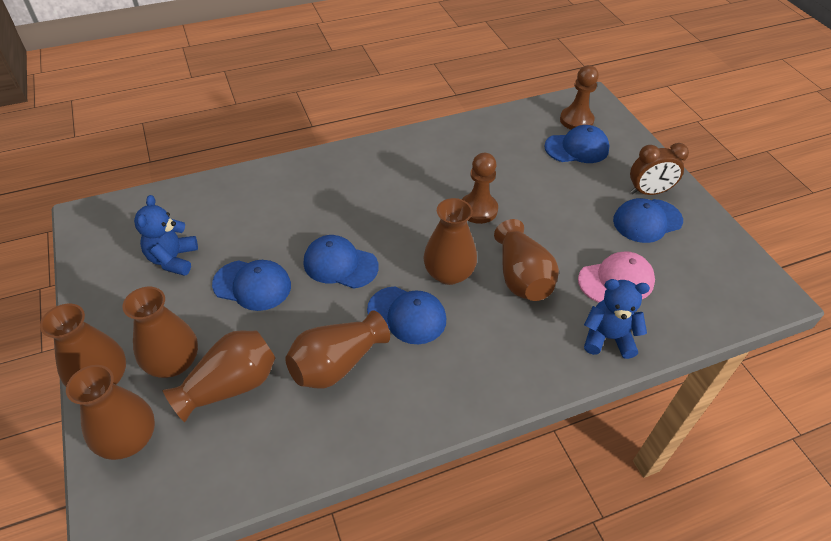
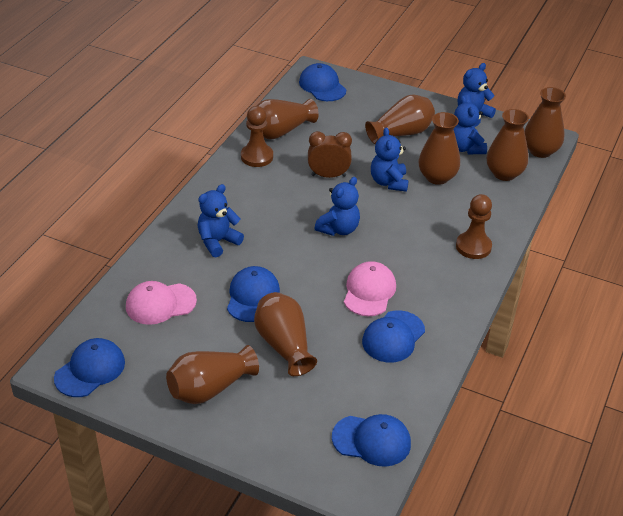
blue teddy bear: 2 -> 5
pink cap: 1 -> 2

